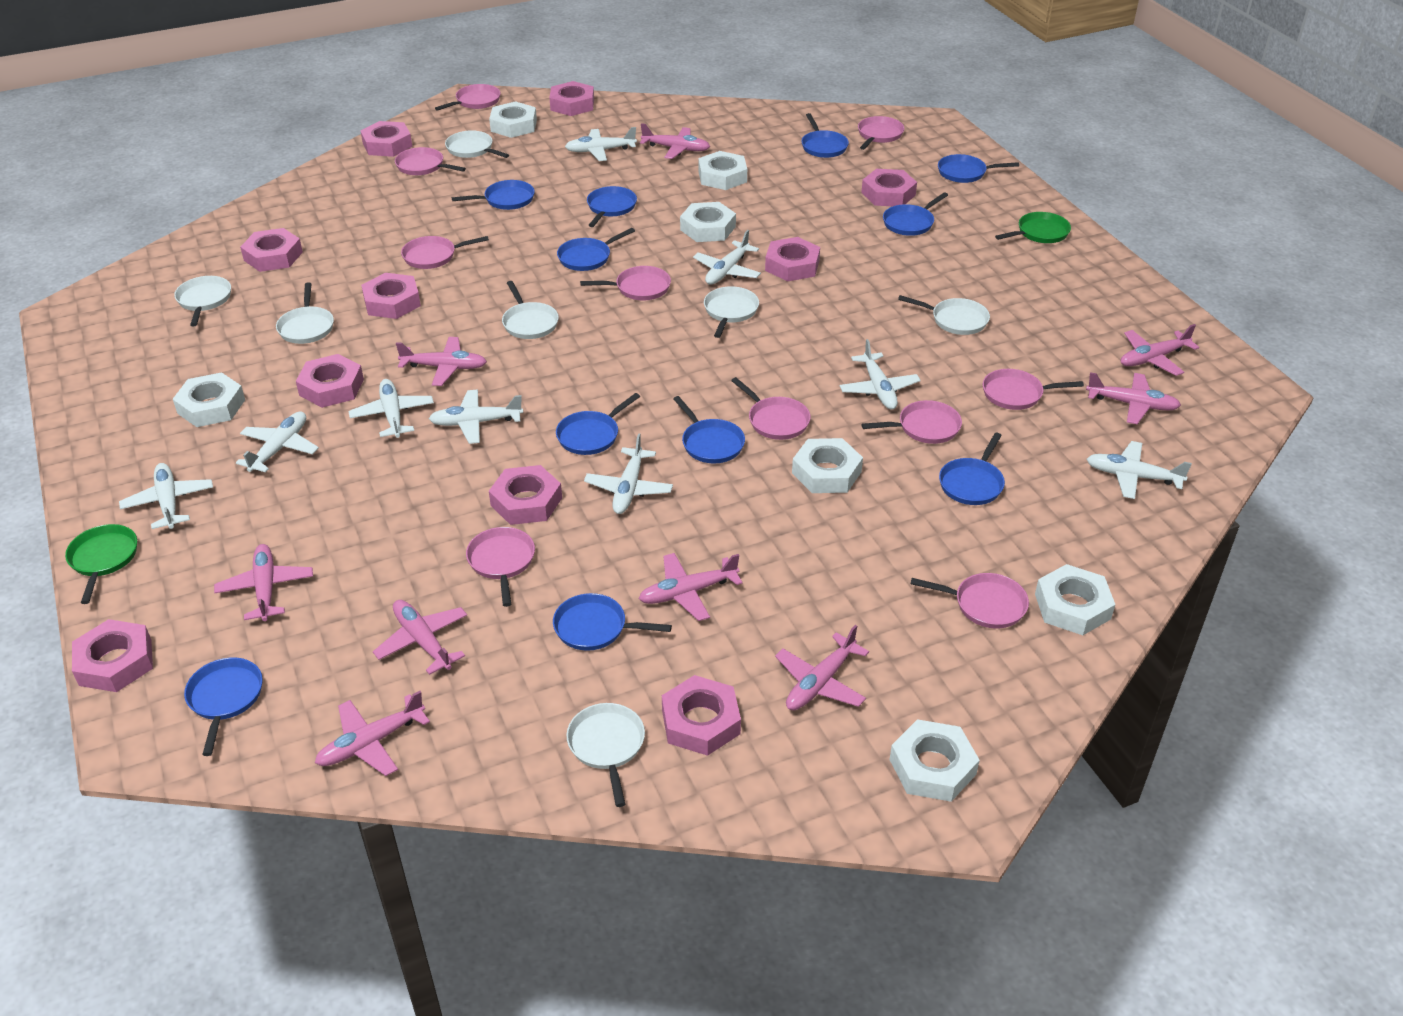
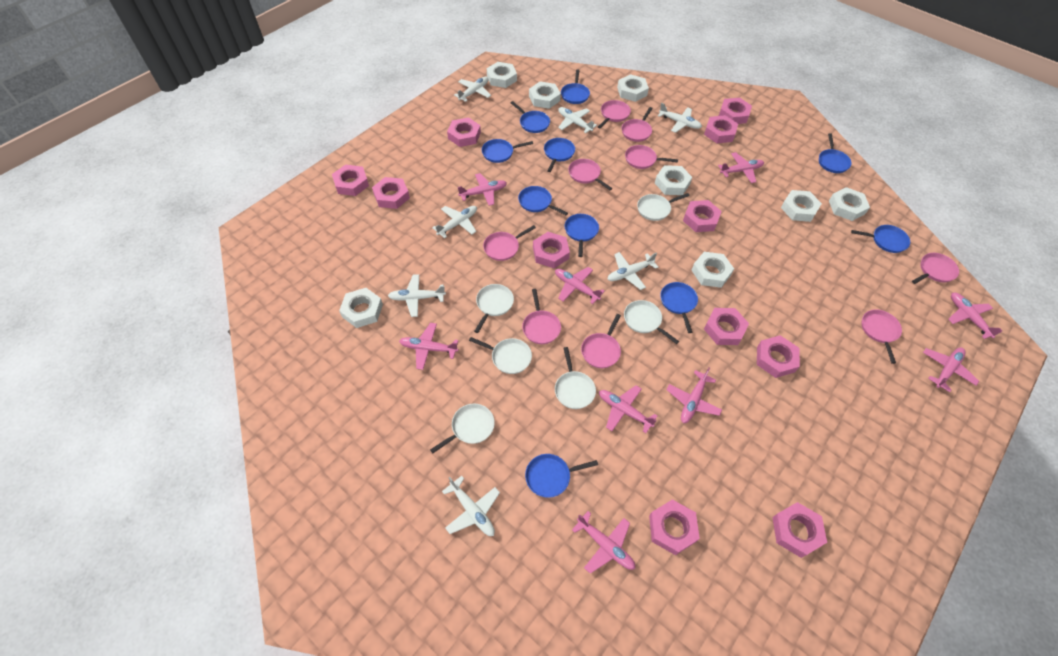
blue pan: 11 -> 10
green pan: 2 -> 0
pink nut: 10 -> 11
pink pan: 10 -> 9
white nut: 7 -> 8
white pan: 7 -> 6
white plane: 9 -> 7

